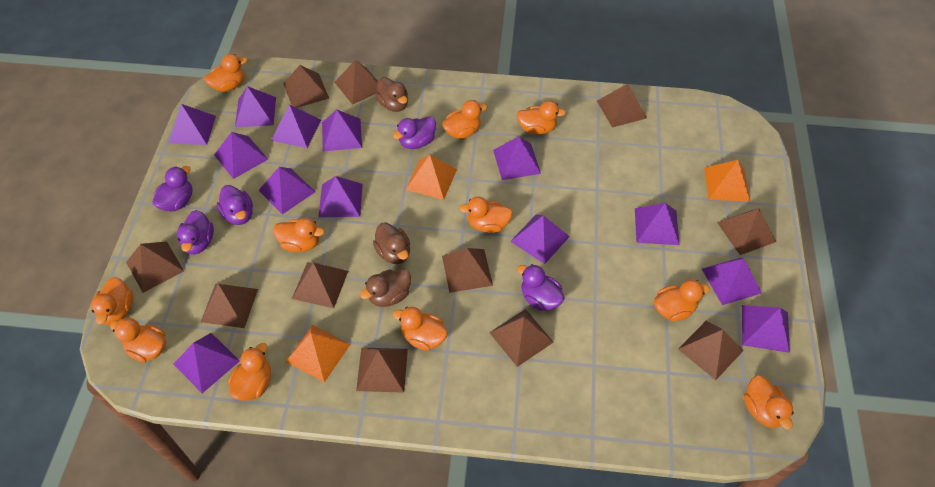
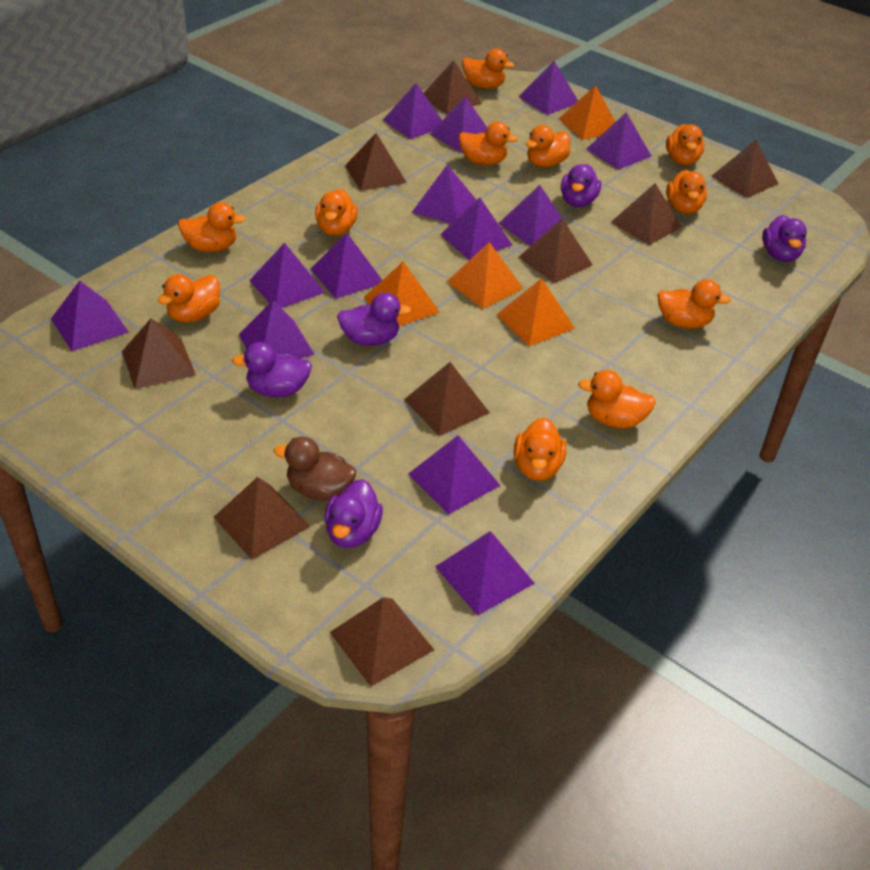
brown duck: 3 -> 1
brown pyramid: 11 -> 9
orange pyramid: 3 -> 4

